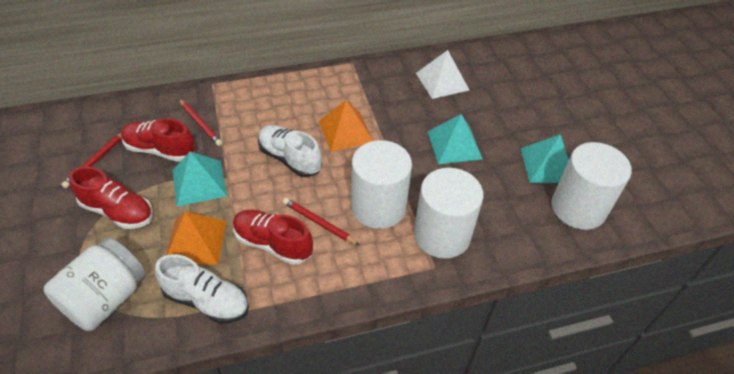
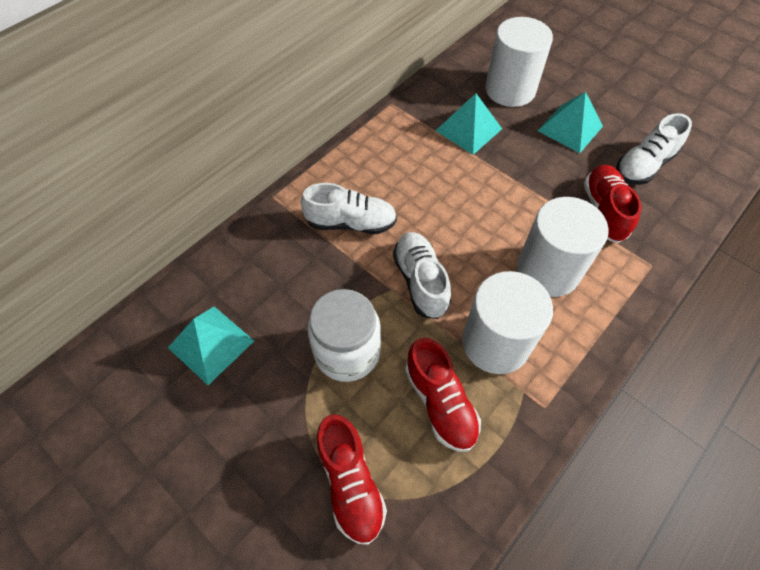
orange pyramid: 2 -> 0
red pencil: 3 -> 0
white pyramid: 1 -> 0
white shoe: 2 -> 3

